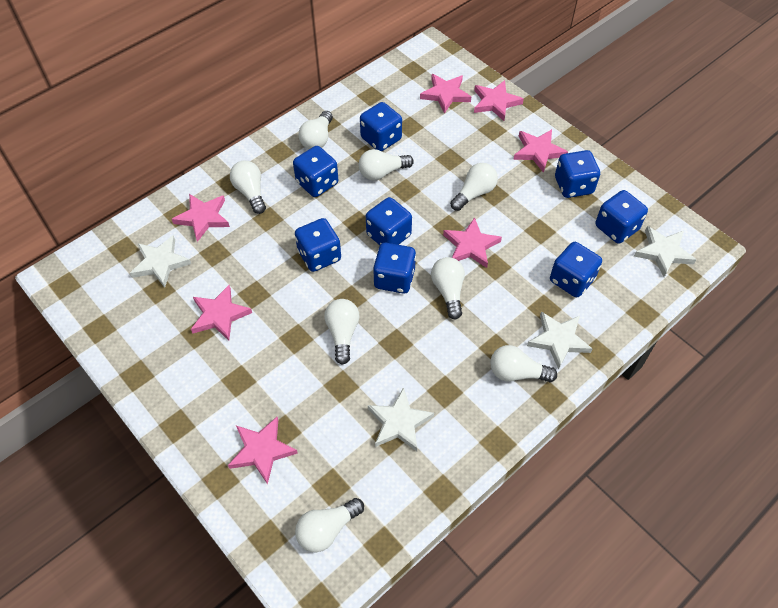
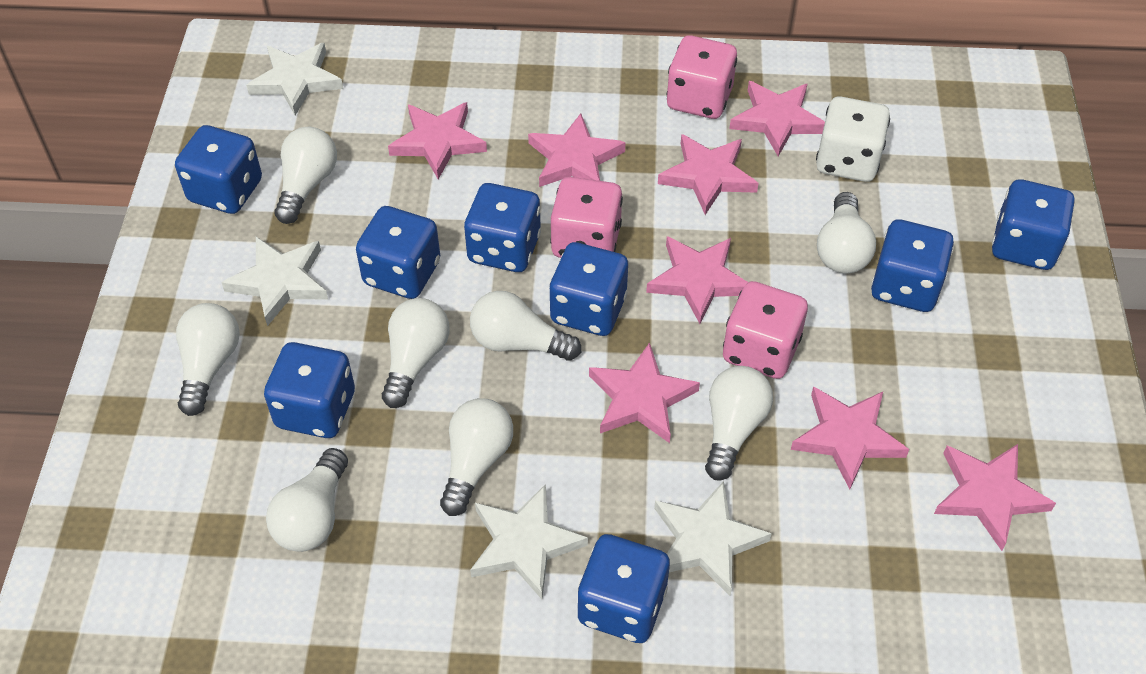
pink dice: 0 -> 3
pink star: 7 -> 8
white dice: 0 -> 1

